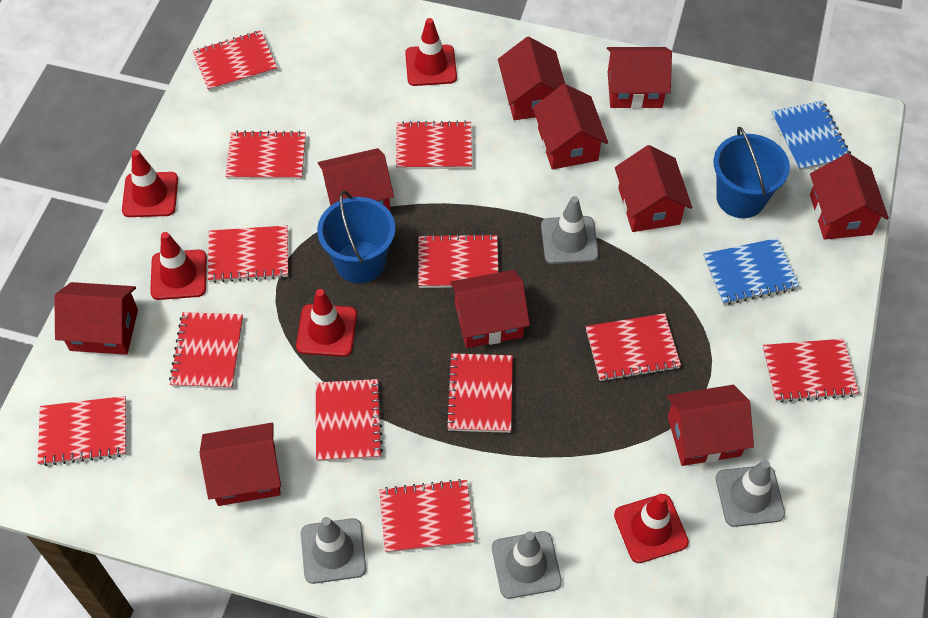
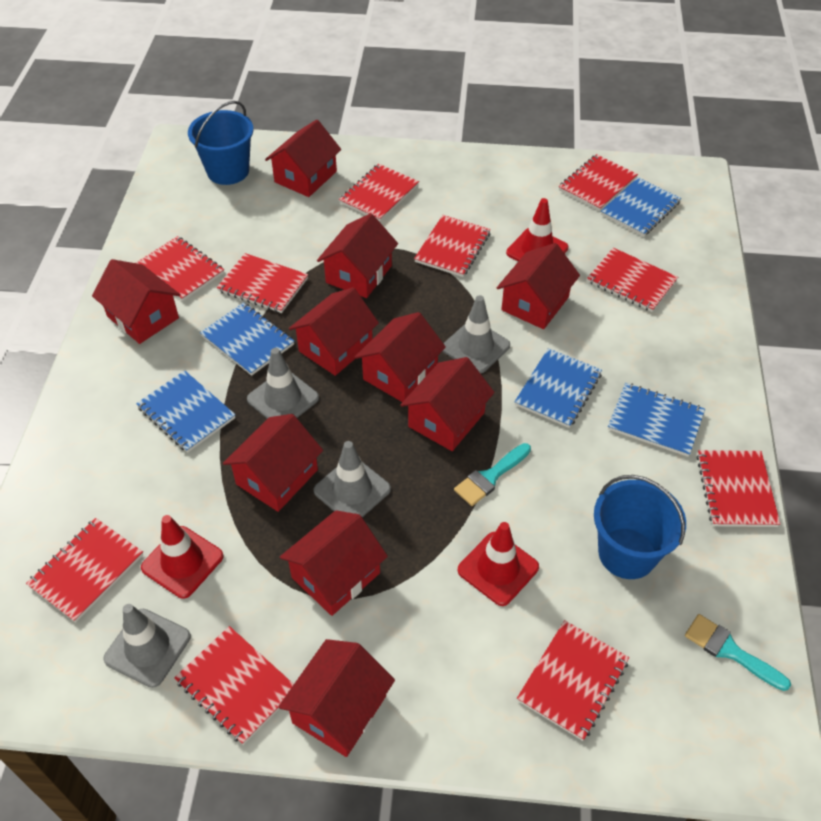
blue notebook: 2 -> 5
red notebook: 12 -> 10
red traffic cone: 5 -> 3
turquoise brush: 0 -> 2

